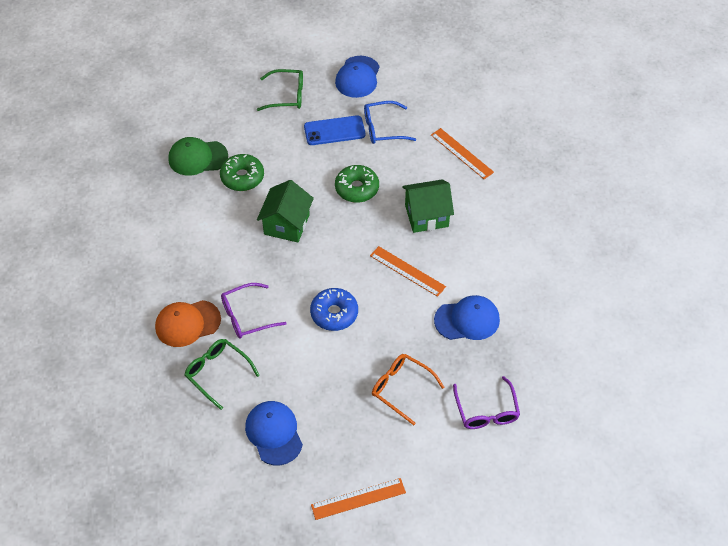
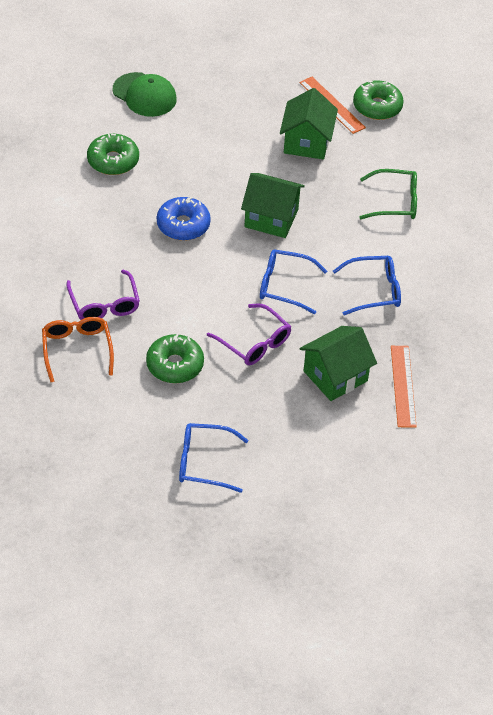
blue cap: 3 -> 0
blue glasses: 1 -> 3
blue phone: 1 -> 0
green donut: 2 -> 3
green glasses: 2 -> 1
green house: 2 -> 3
orange cap: 1 -> 0
orange ruler: 3 -> 2

